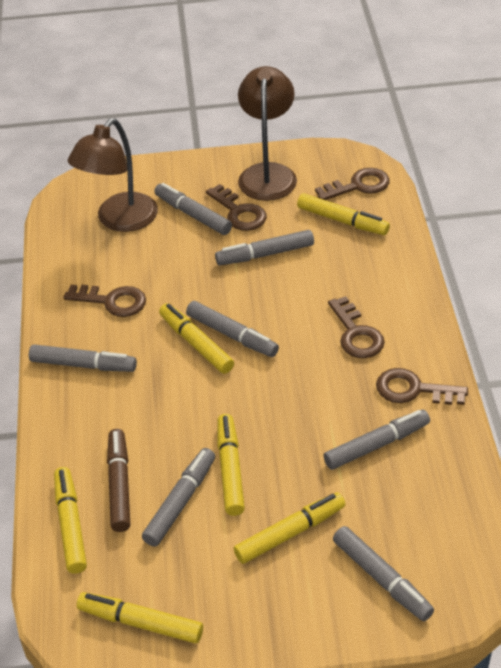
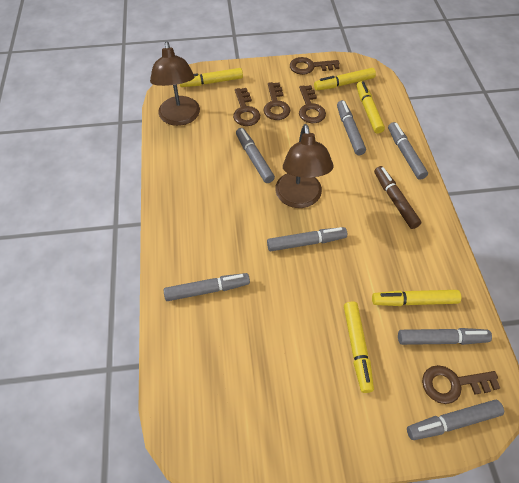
yellow marker: 6 -> 5

